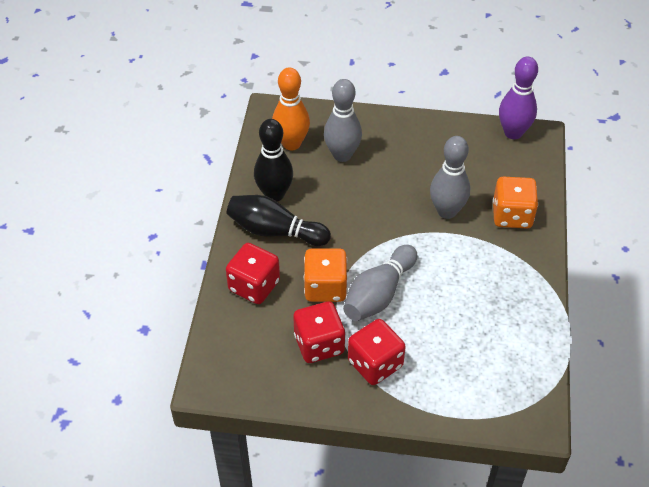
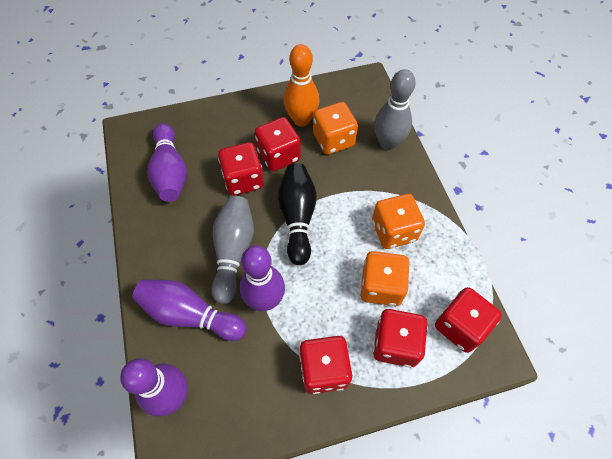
black bowling pin: 2 -> 1
grey bowling pin: 3 -> 2
orange dice: 2 -> 3
purple bowling pin: 1 -> 4
red dice: 3 -> 5

